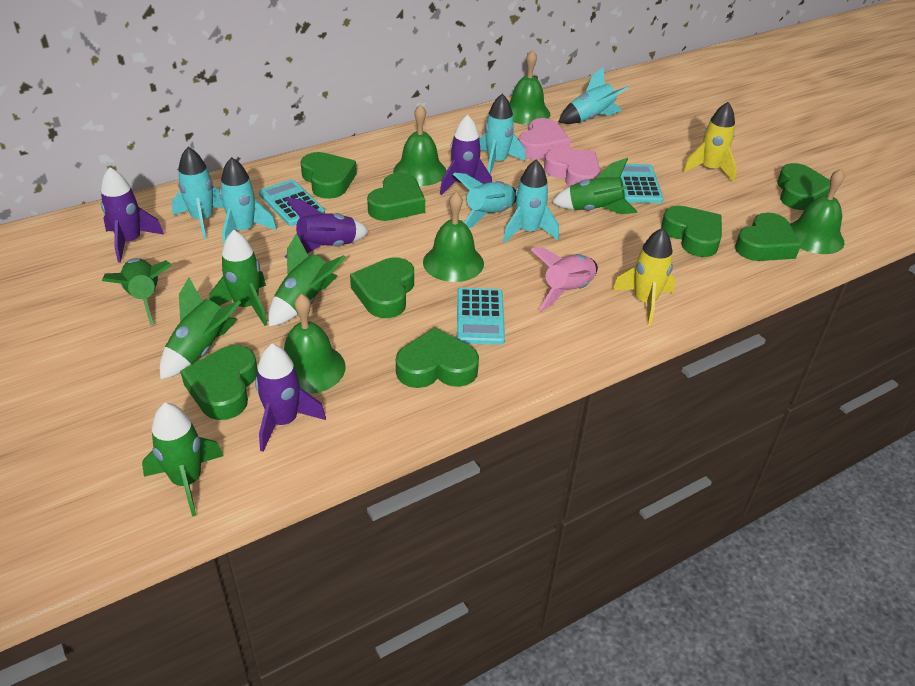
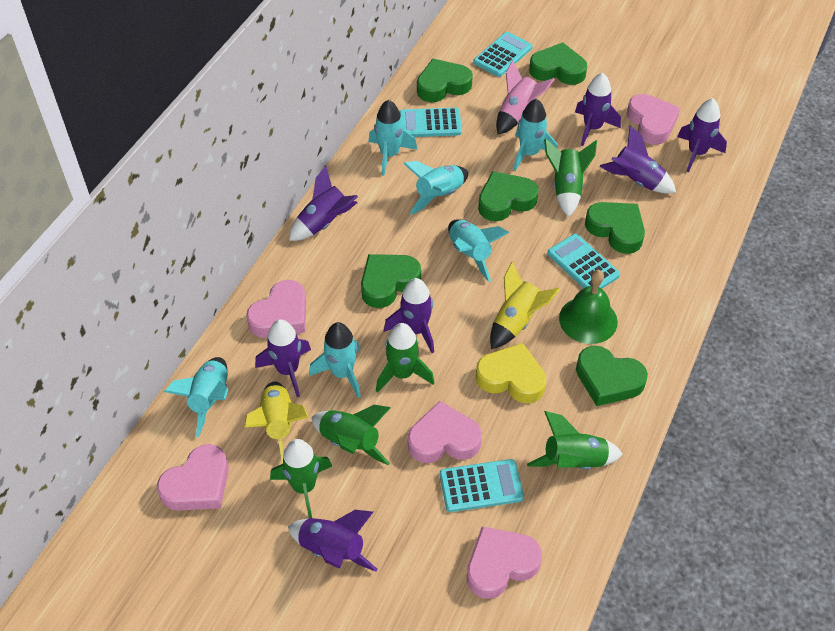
green bell: 5 -> 1
green heart: 8 -> 6
green rocket: 6 -> 5
pink heart: 2 -> 5
purple rocket: 4 -> 7
turquoise calculator: 3 -> 4
yellow heart: 0 -> 1

